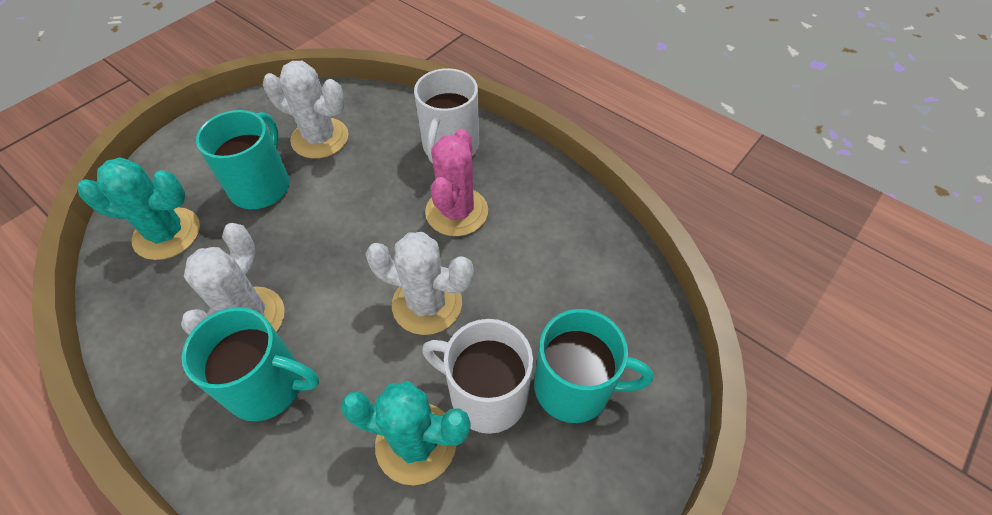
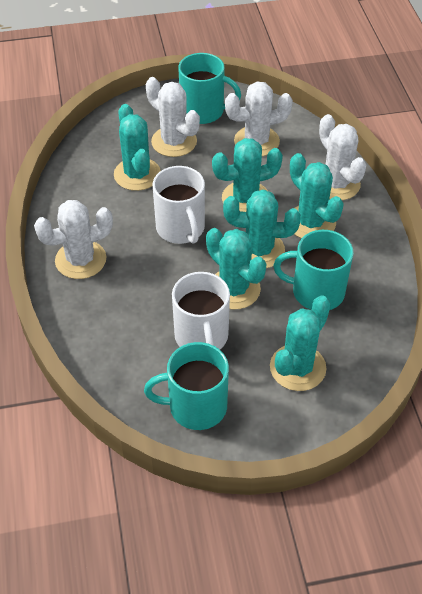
pink cactus: 1 -> 0
turquoise cactus: 2 -> 6
white cactus: 3 -> 4

